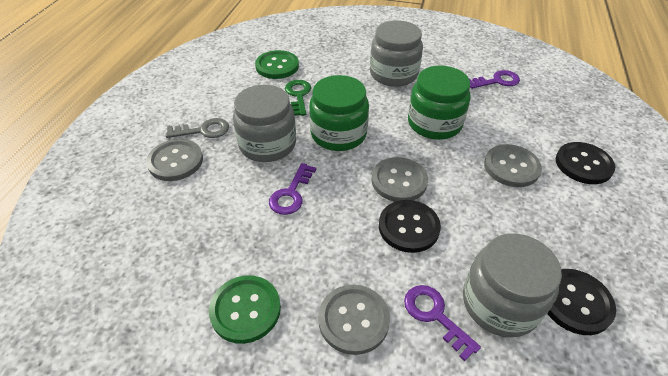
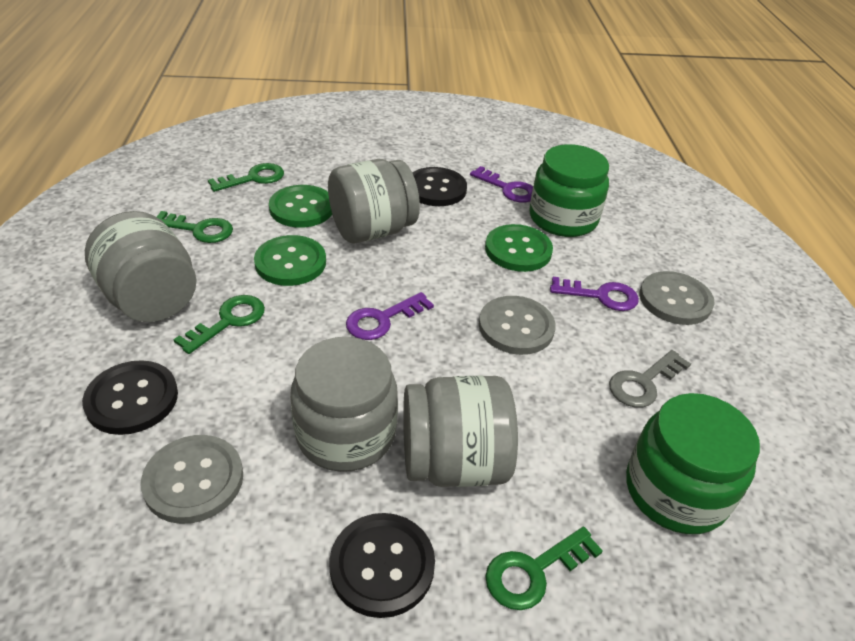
green button: 2 -> 3
green key: 1 -> 4
grey button: 4 -> 3
grey jar: 3 -> 4

